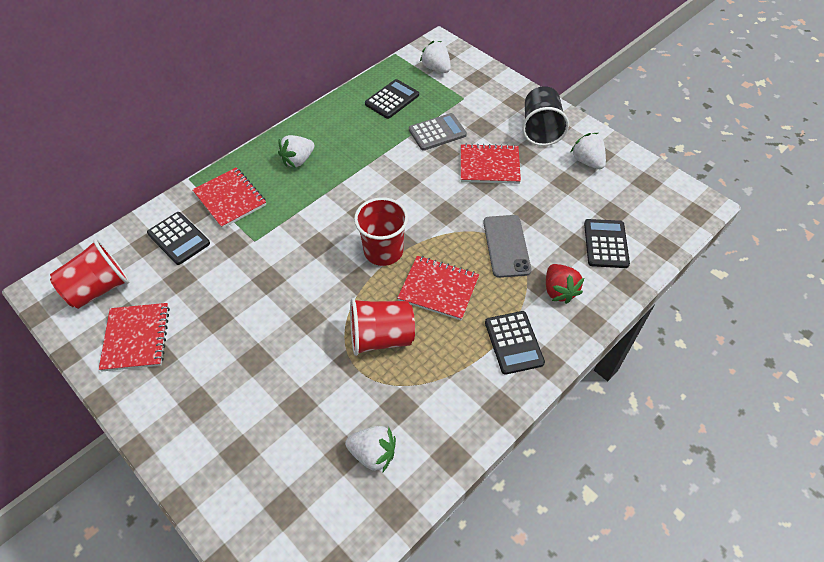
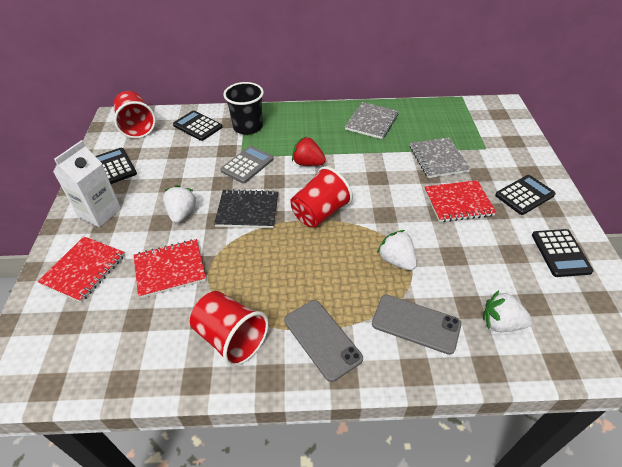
black notebook: 0 -> 1
grey notebook: 0 -> 2
grey phone: 1 -> 2
red notebook: 4 -> 3
white carton: 0 -> 1
white strawberry: 4 -> 3

